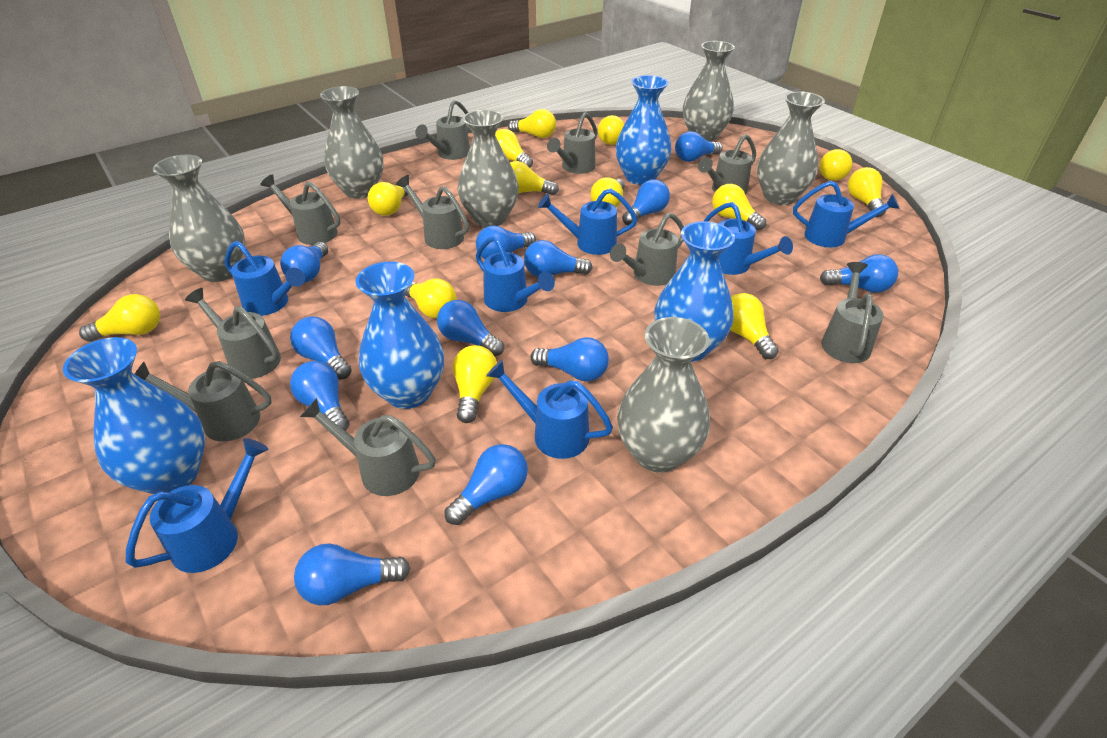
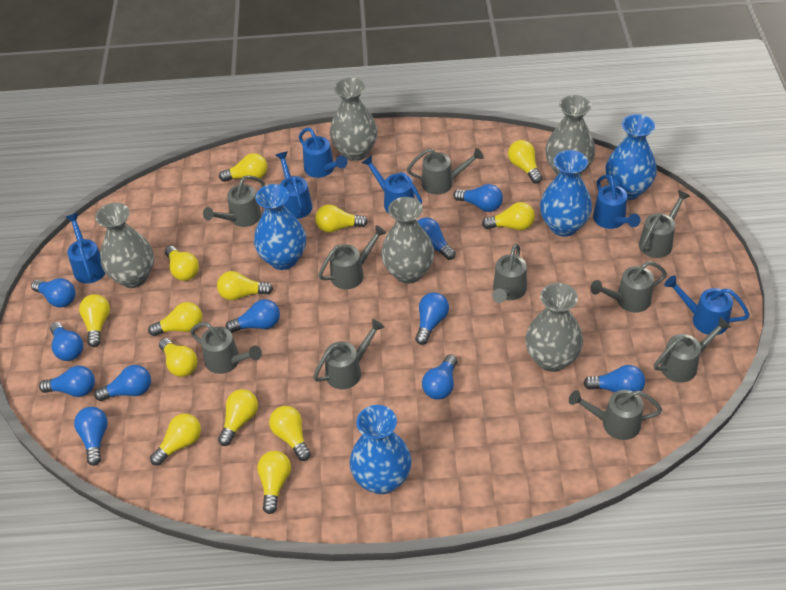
blue light bulb: 12 -> 11
blue watering can: 7 -> 6
grey vase: 6 -> 5

